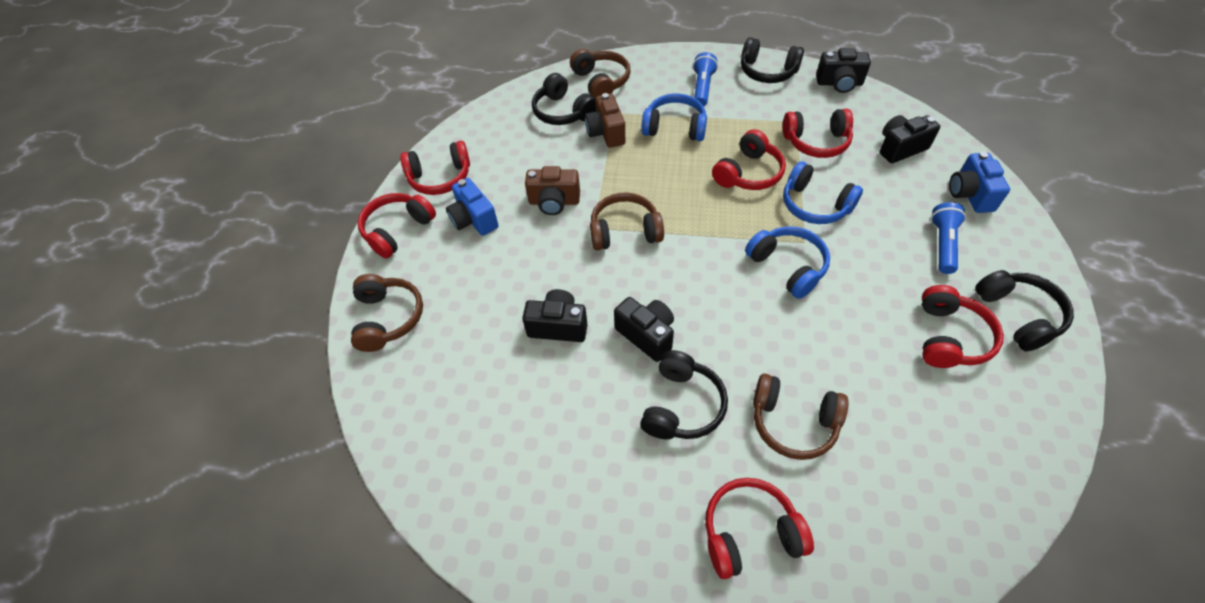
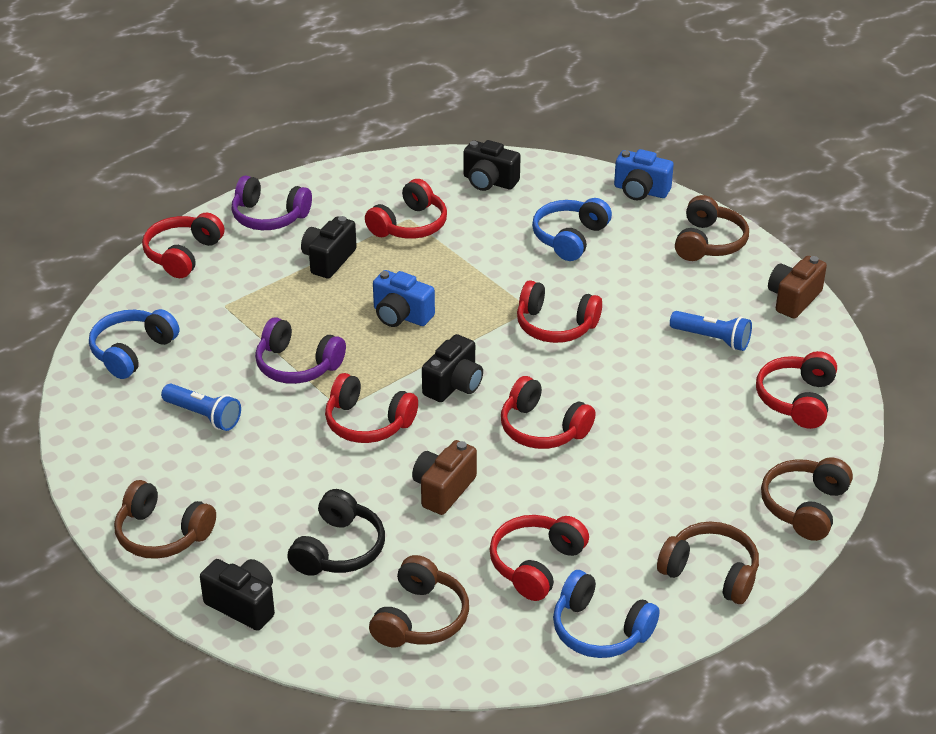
black headphones: 4 -> 1
brown headphones: 4 -> 5
purple headphones: 0 -> 2
red headphones: 6 -> 7

